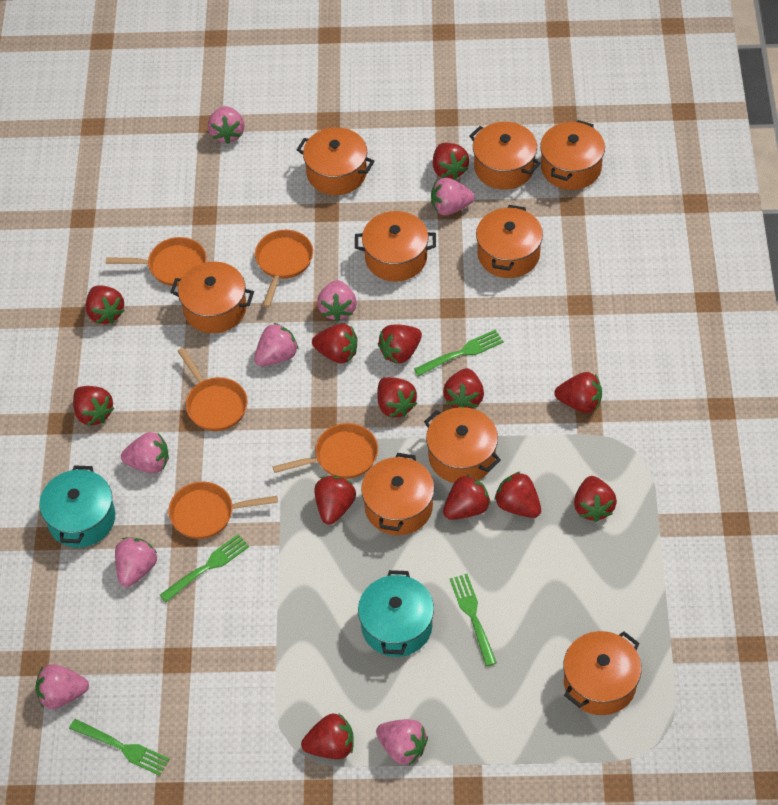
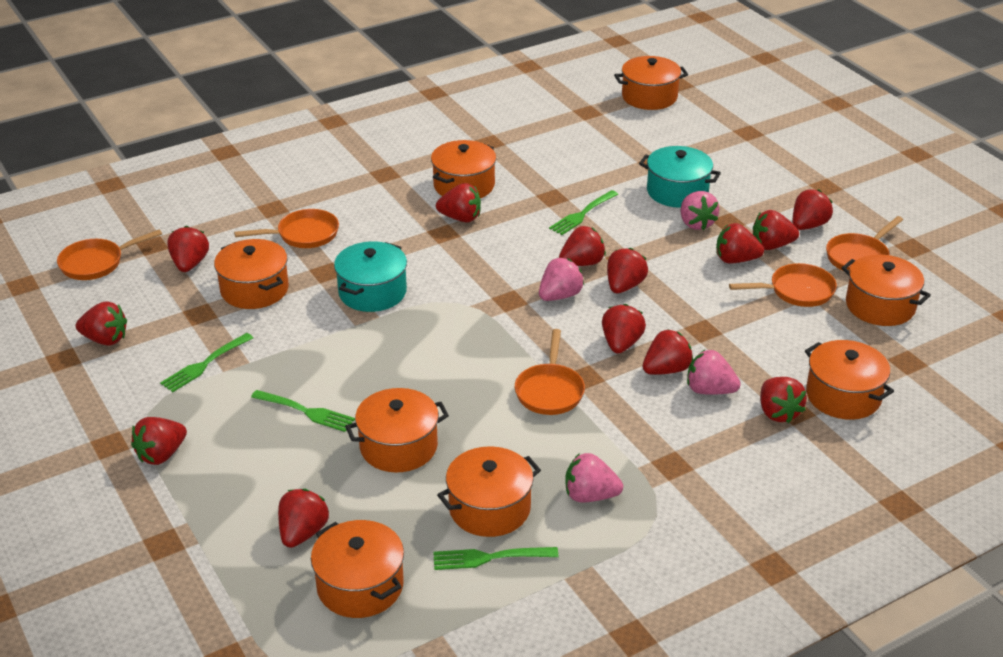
orange pot: 9 -> 8
pink strawberry: 8 -> 4

